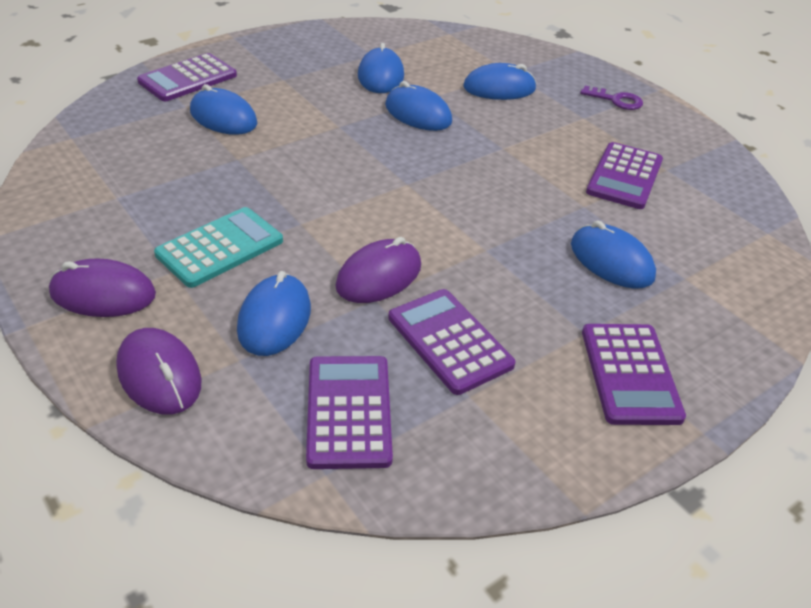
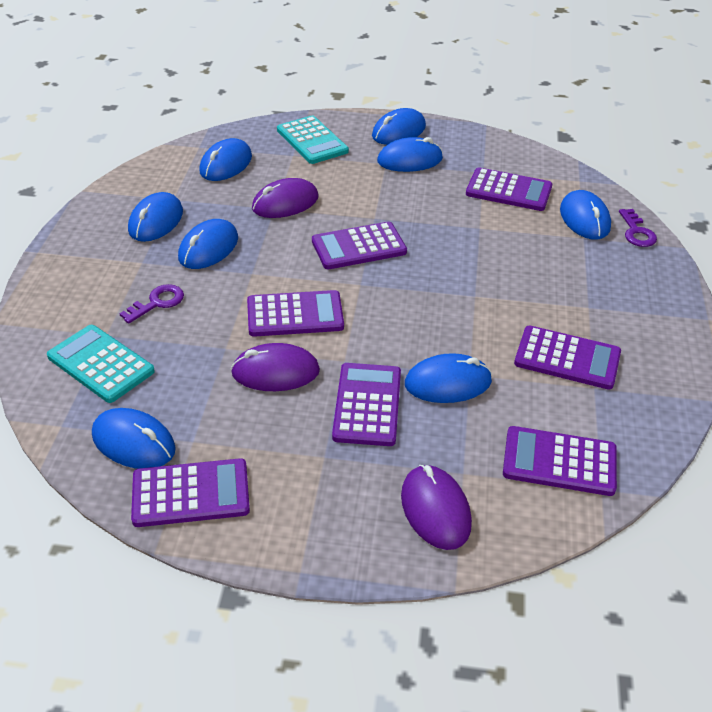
blue mouse: 6 -> 8
purple calculator: 5 -> 7
purple key: 1 -> 2
turquoise calculator: 1 -> 2

